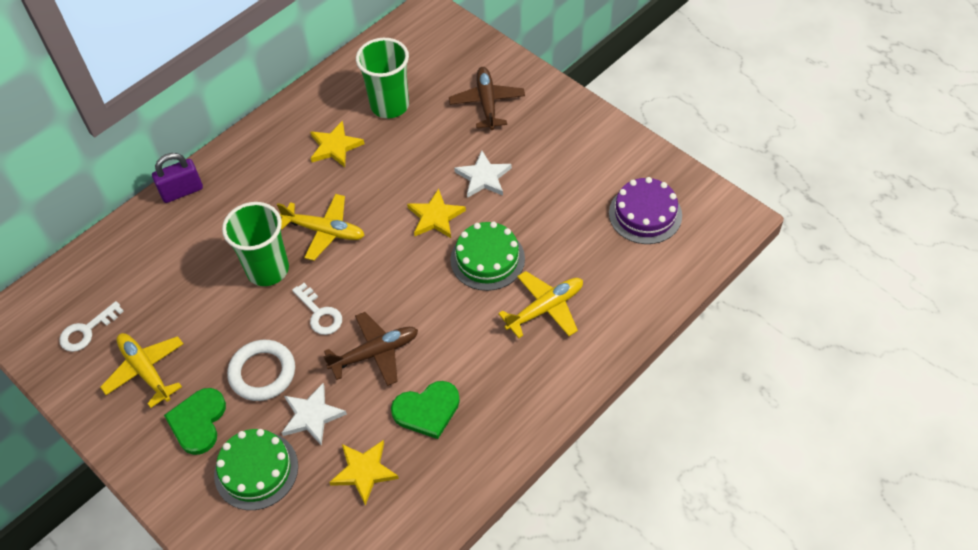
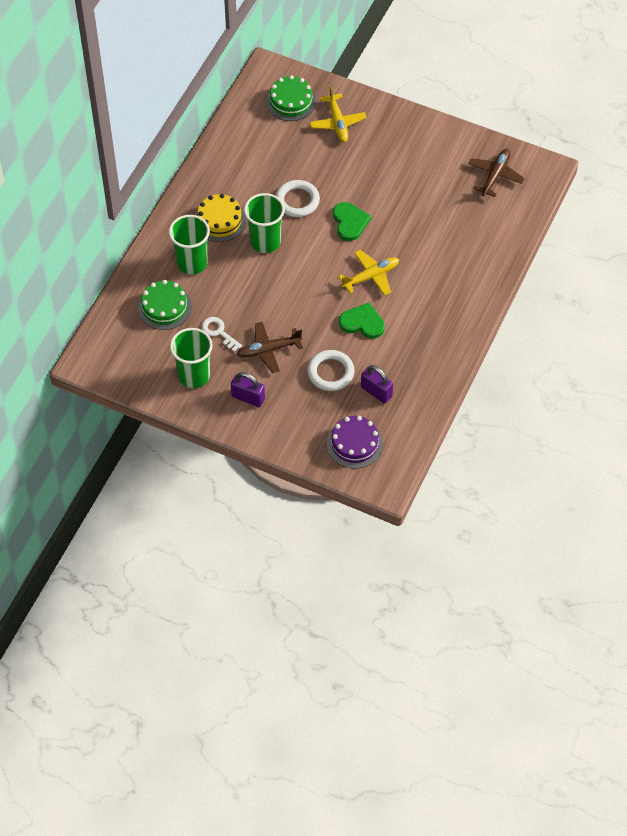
green cup: 2 -> 3
purple padlock: 1 -> 2
white key: 2 -> 1
white ring: 1 -> 2
white star: 2 -> 0
yellow cake: 0 -> 1
yellow plane: 3 -> 2
yellow star: 3 -> 0

